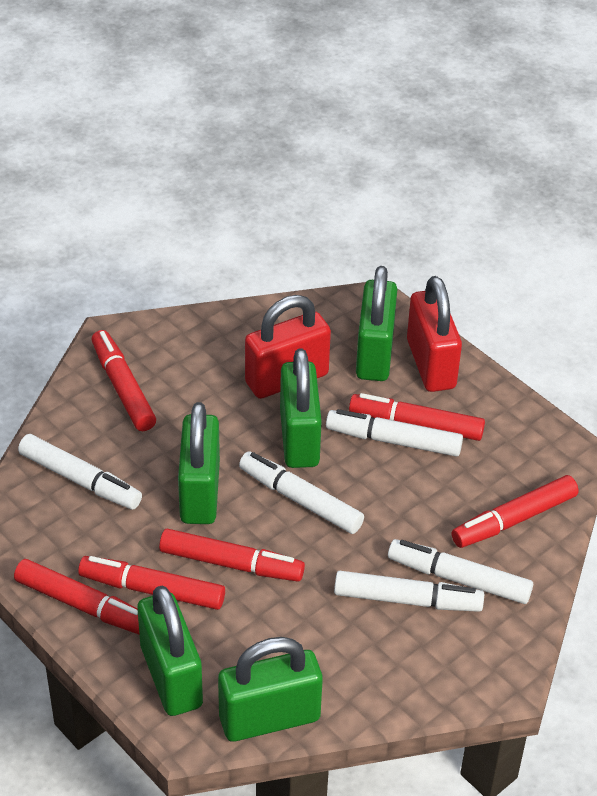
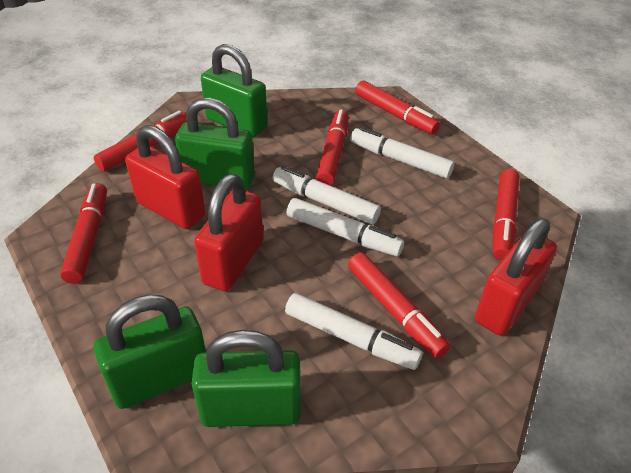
green padlock: 5 -> 4
red padlock: 2 -> 3
white marker: 5 -> 4

